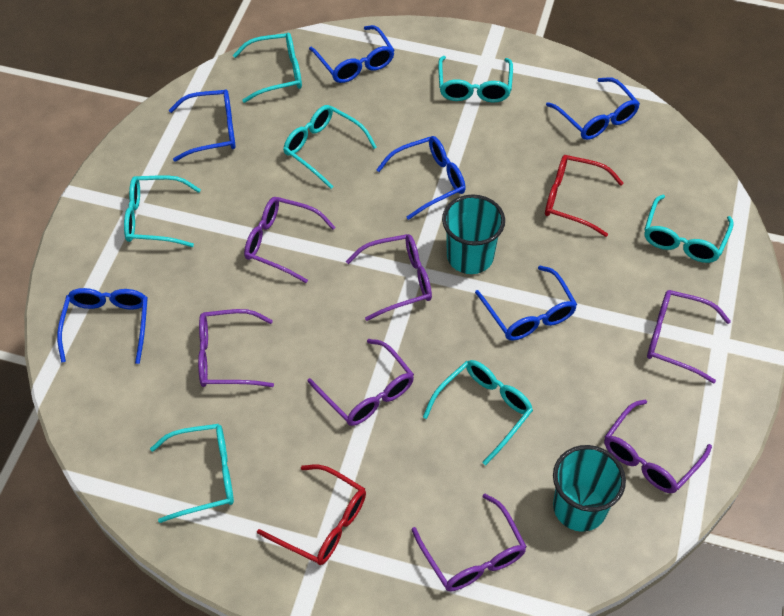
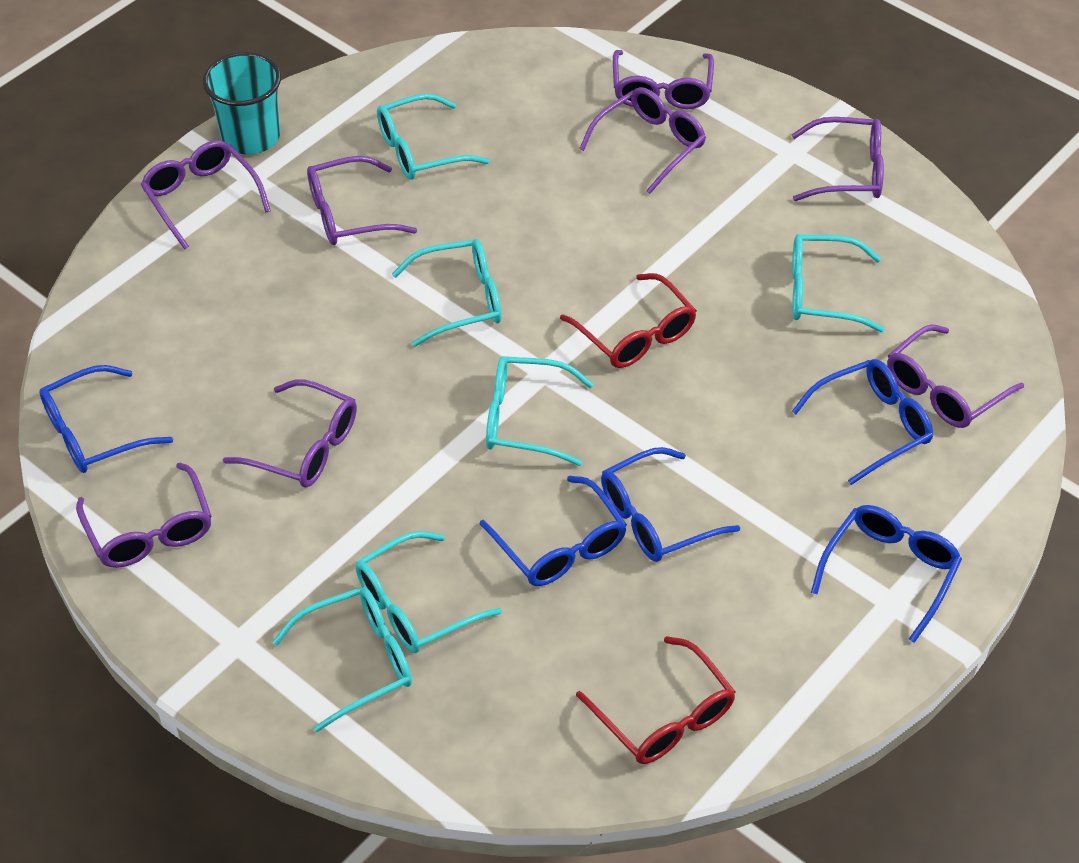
blue glasses: 6 -> 5
purple glasses: 7 -> 8
turquoise cup: 2 -> 1
turquoise glasses: 7 -> 6

